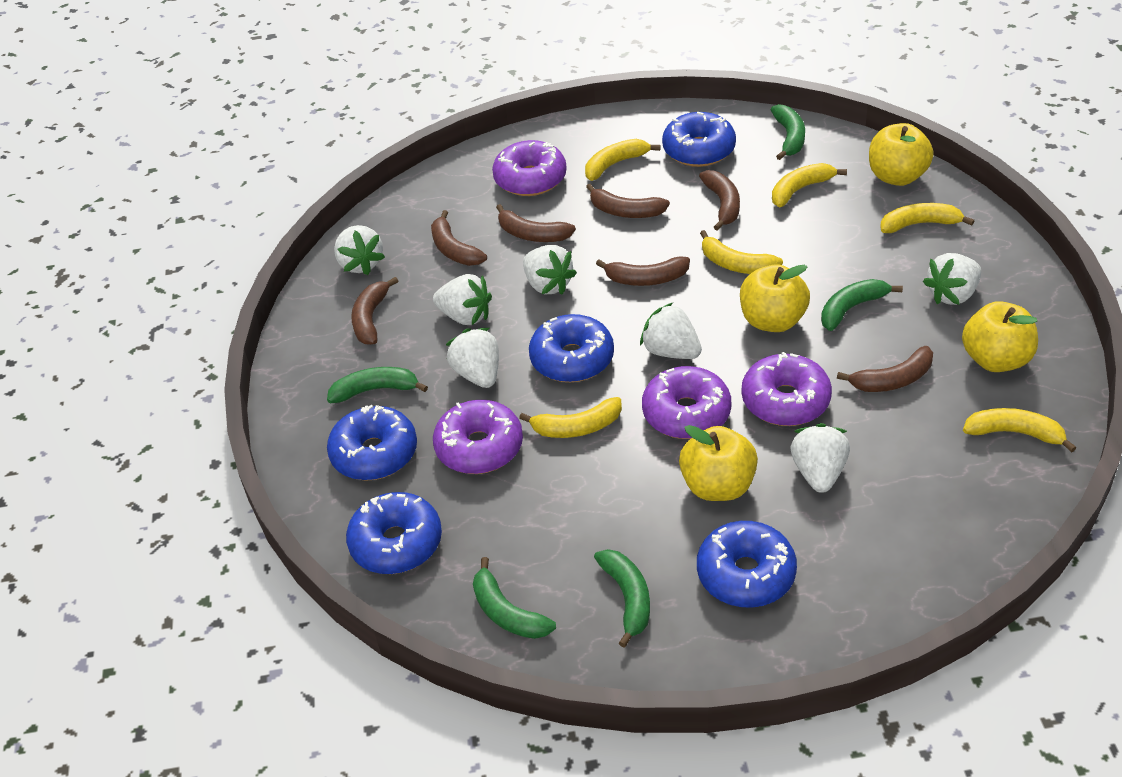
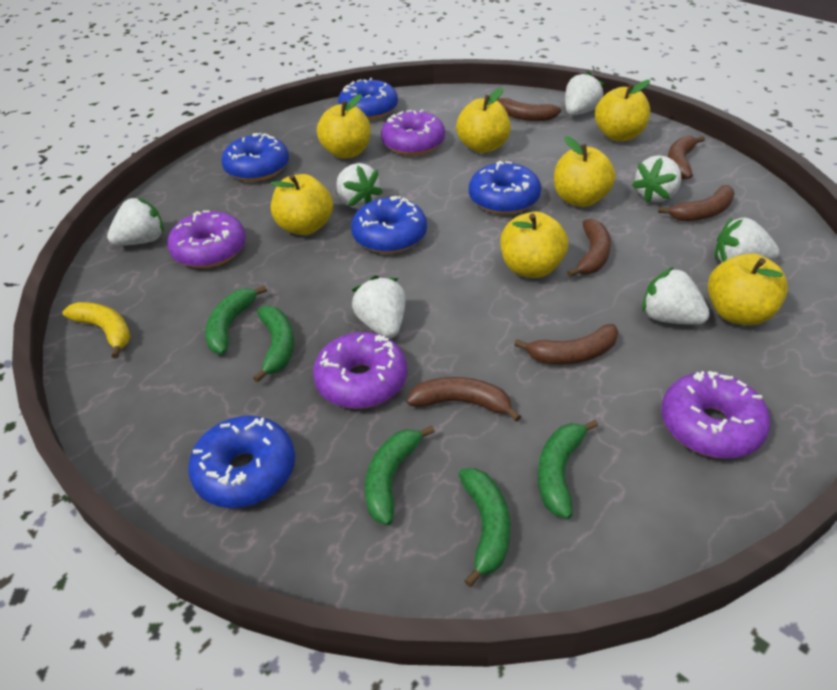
brown banana: 7 -> 6
yellow apple: 4 -> 7
yellow banana: 6 -> 1

